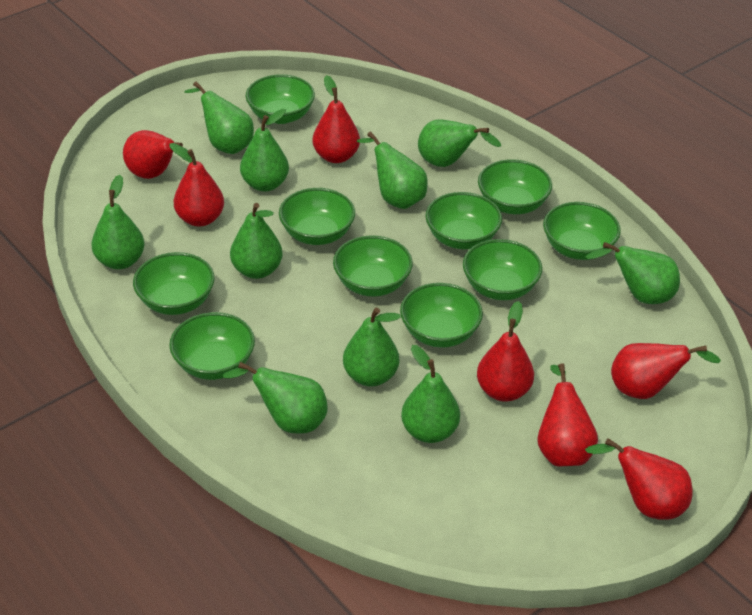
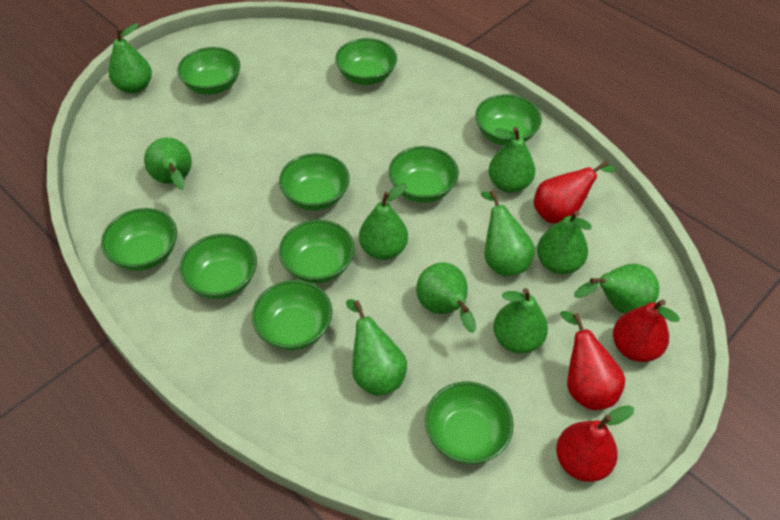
red pear: 7 -> 4

